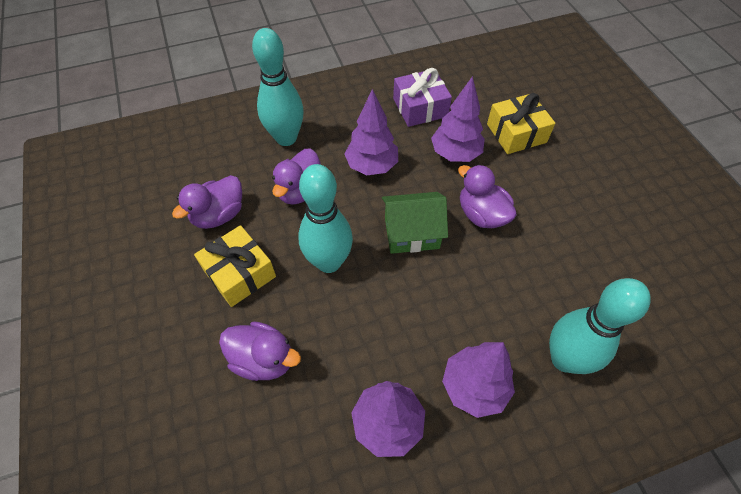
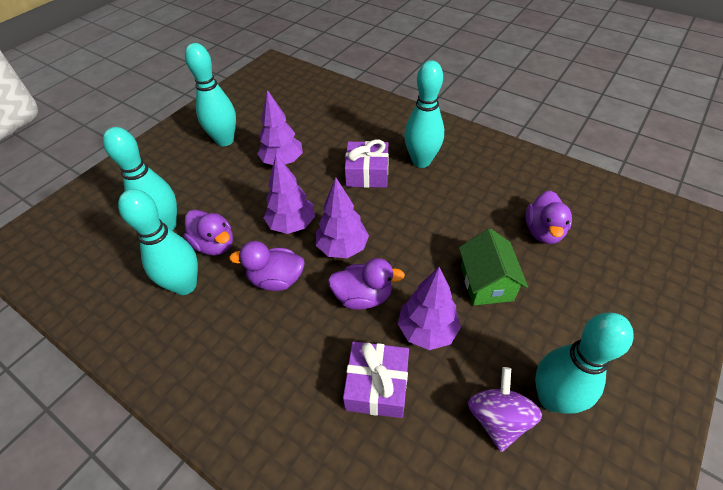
purple gift: 1 -> 2
purple spinning top: 0 -> 1
turquoise bowling pin: 3 -> 5
yellow gift: 2 -> 0

